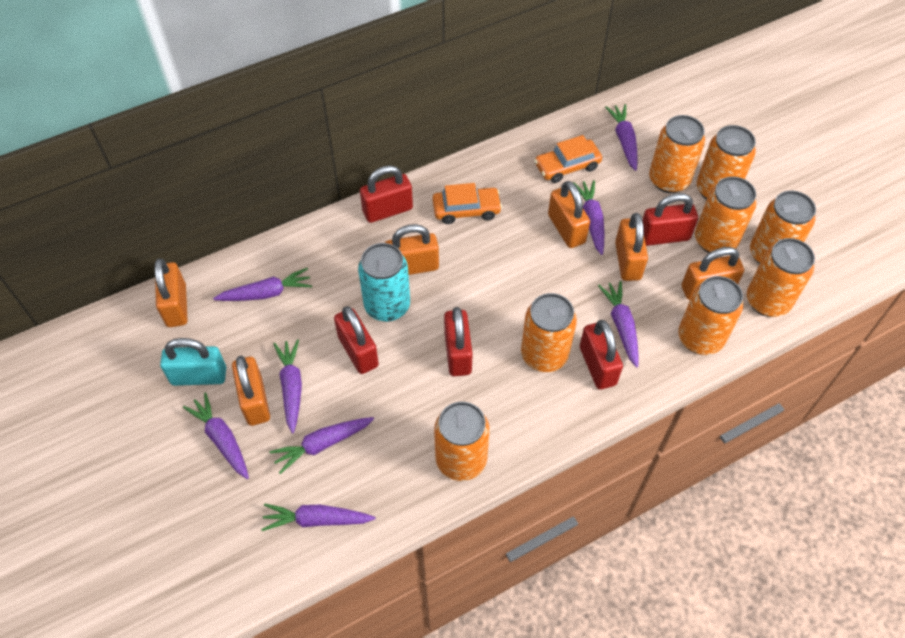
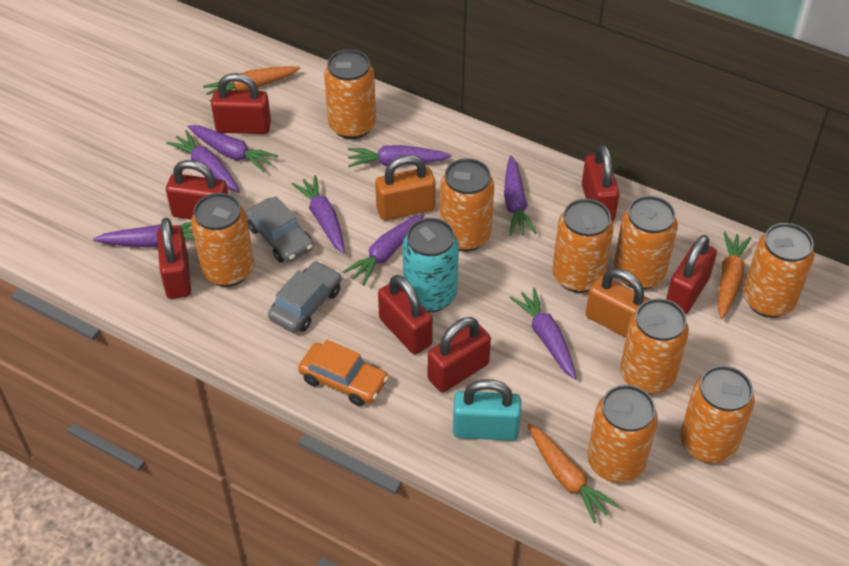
grey car: 0 -> 2
orange can: 8 -> 9
orange car: 2 -> 1
orange carrot: 0 -> 3
orange padlock: 6 -> 2
red padlock: 5 -> 7

